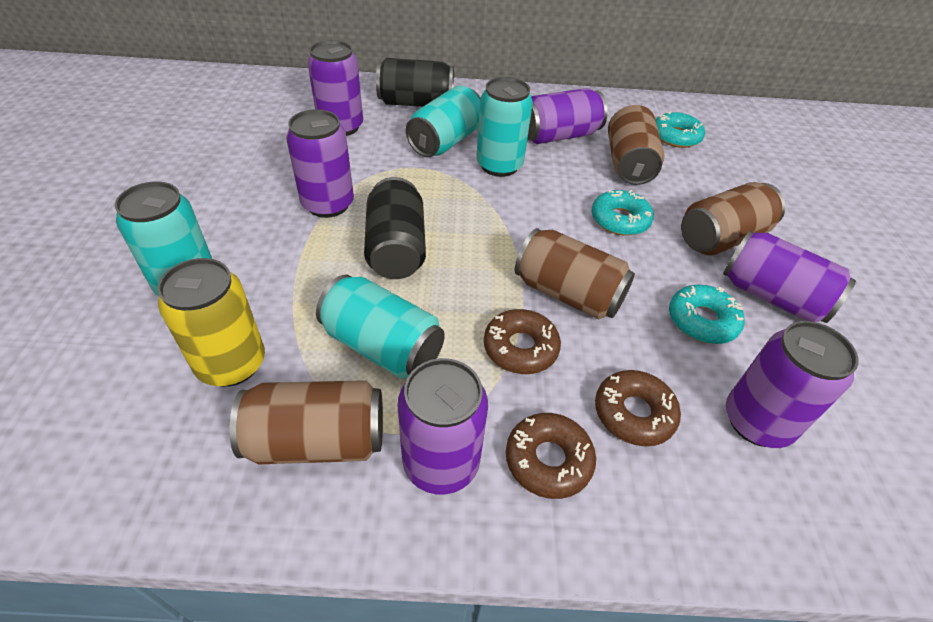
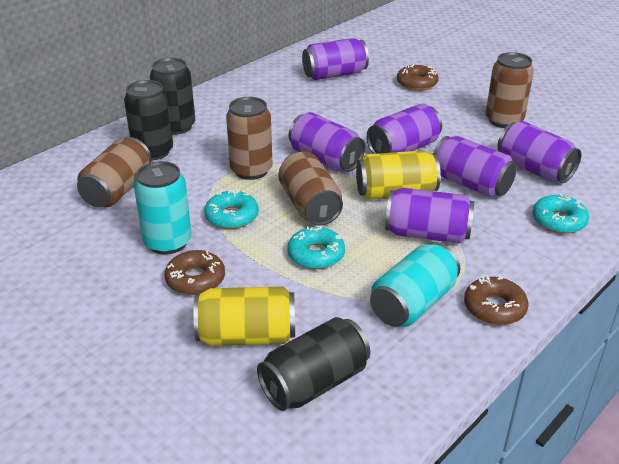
black can: 2 -> 3
turquoise can: 4 -> 2
yellow can: 1 -> 2

